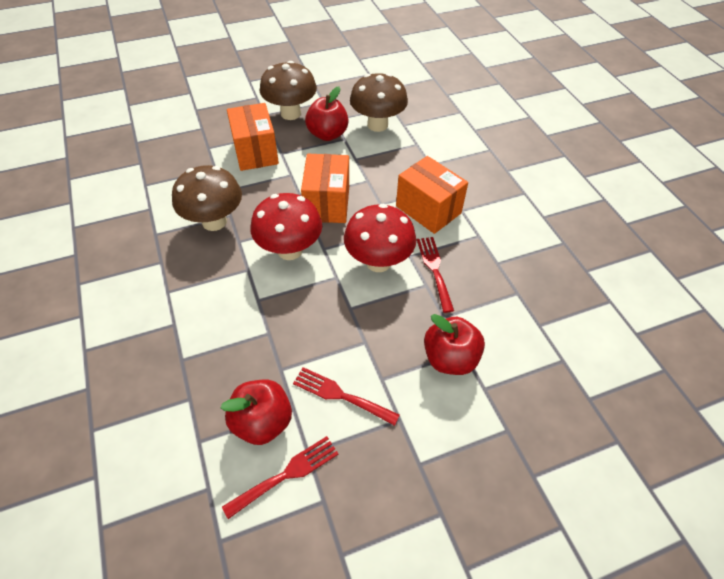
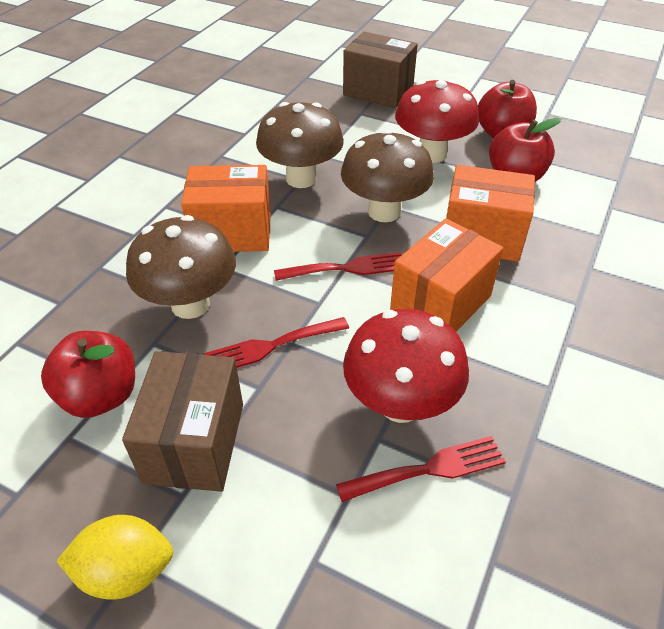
brown box: 0 -> 2
yellow lemon: 0 -> 1

